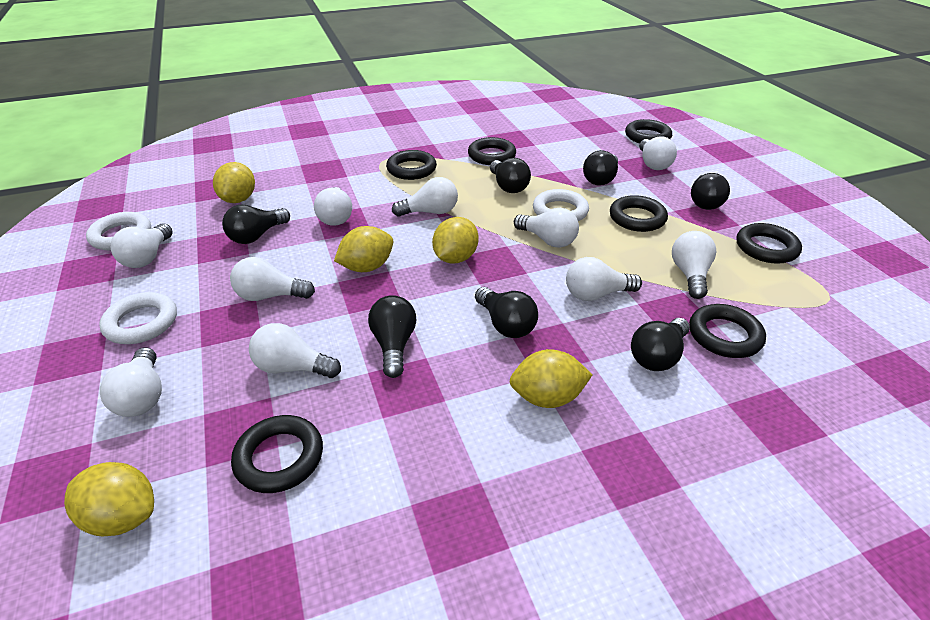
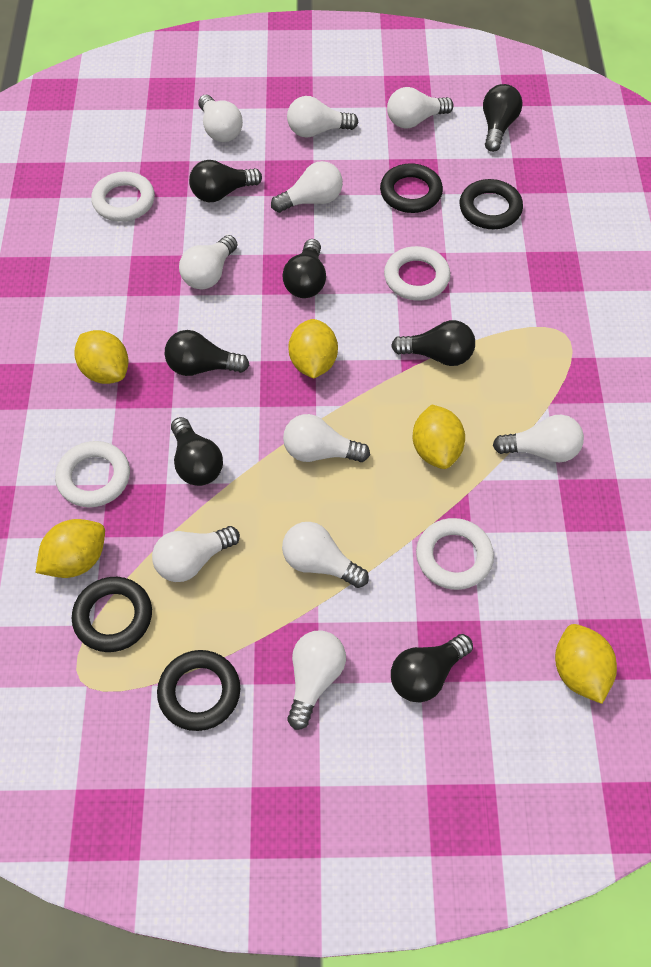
black ring: 7 -> 4
white ring: 3 -> 4

